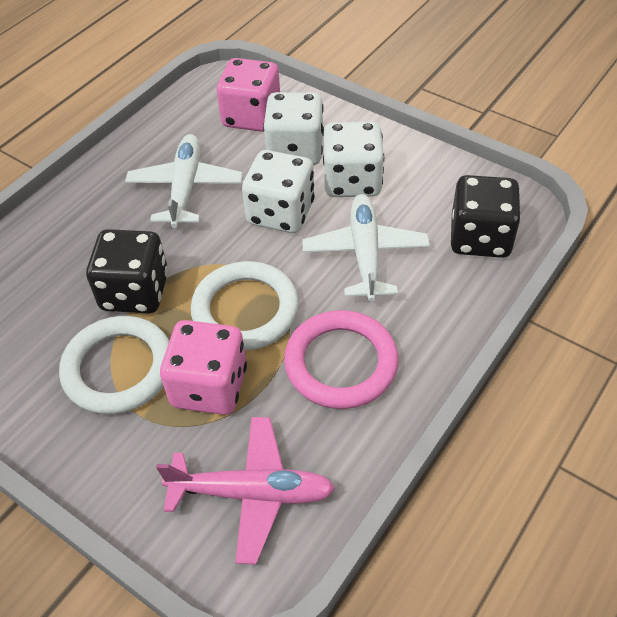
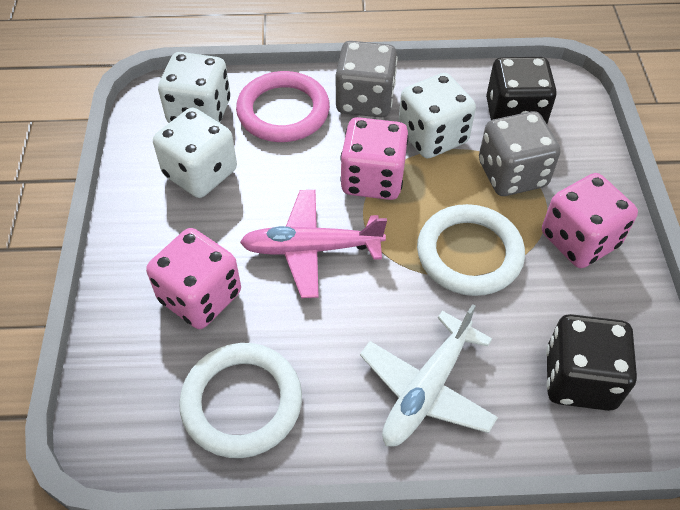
grey dice: 0 -> 2
pink dice: 2 -> 3
white plane: 2 -> 1

